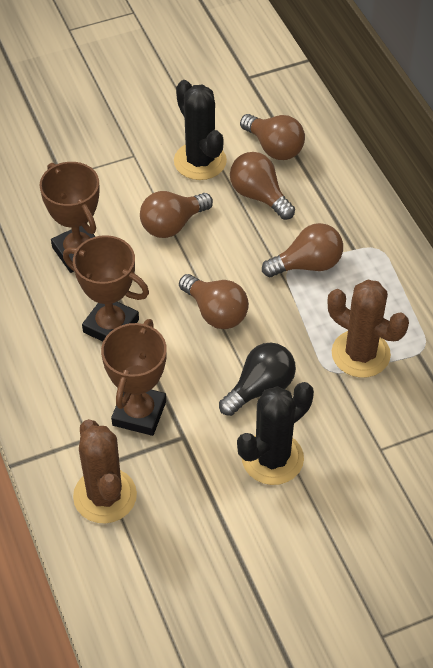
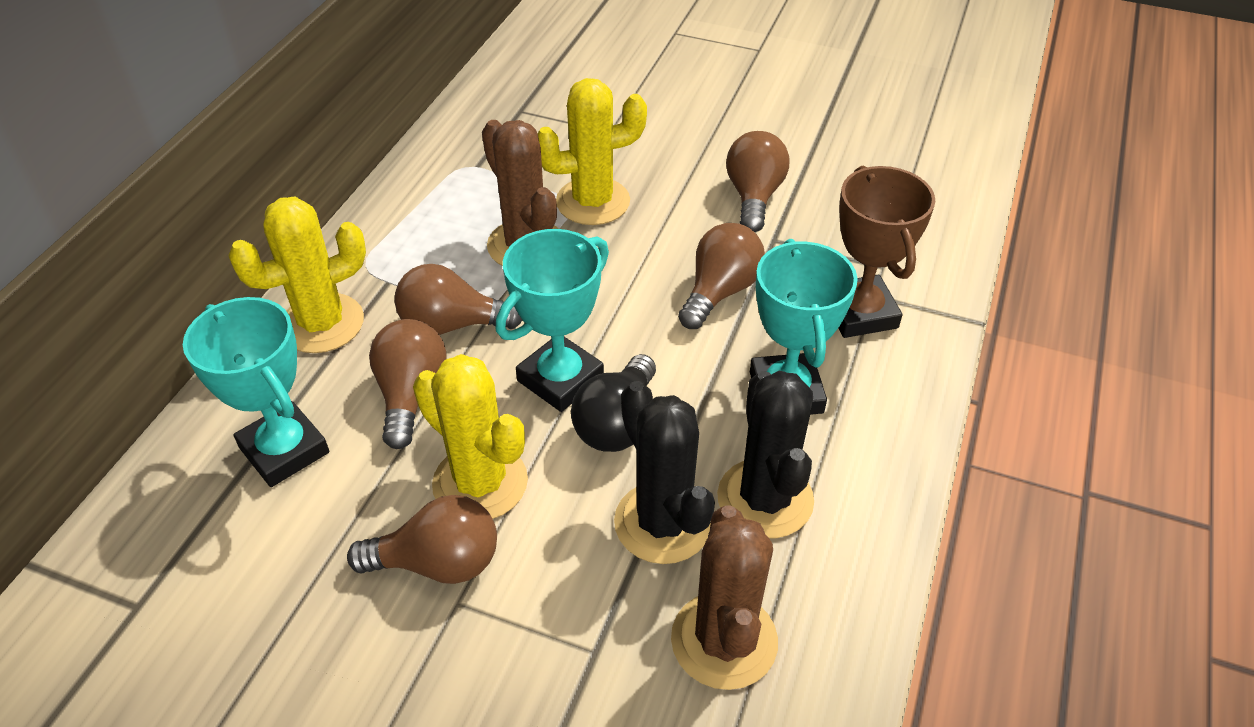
brown trophy: 3 -> 1
turquoise trophy: 0 -> 3
yellow cactus: 0 -> 3

